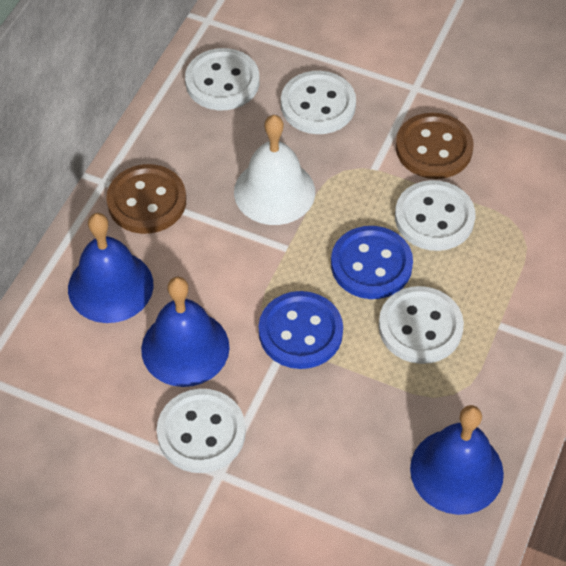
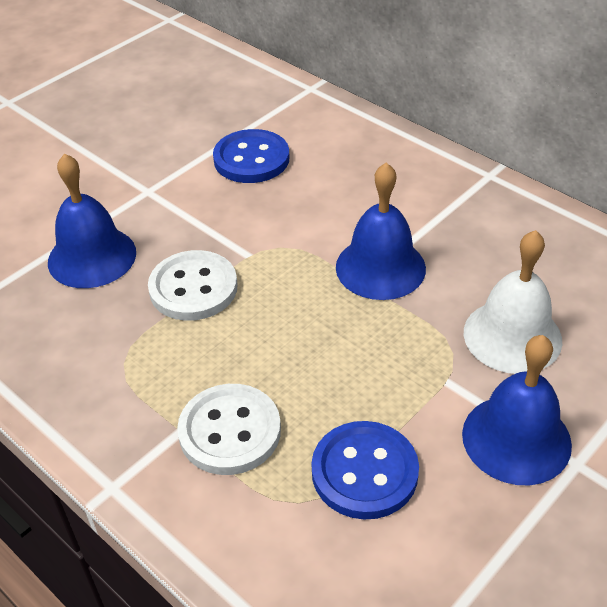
brown button: 2 -> 0
white button: 5 -> 2

